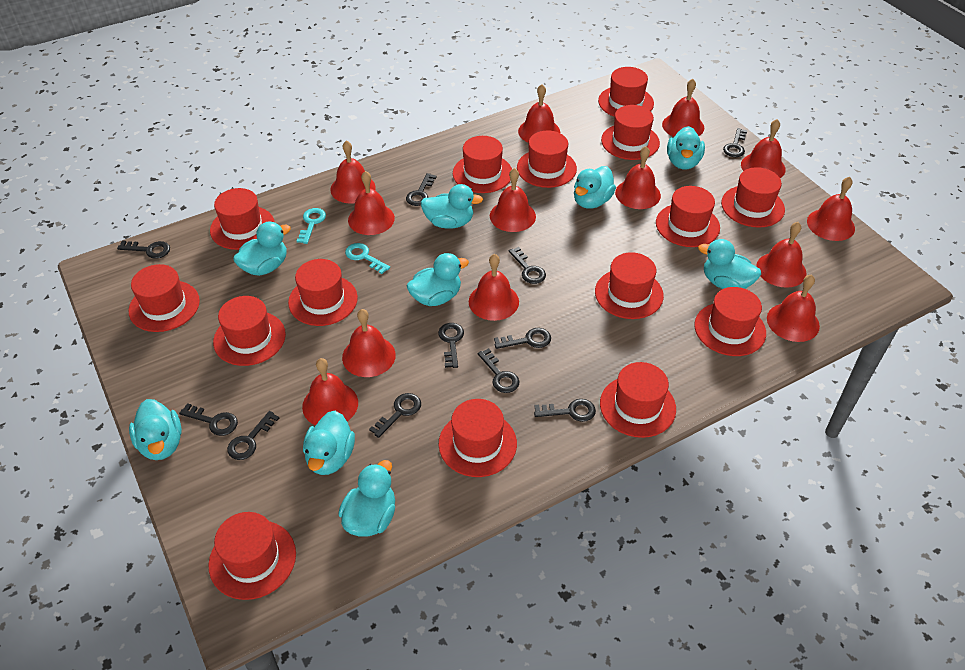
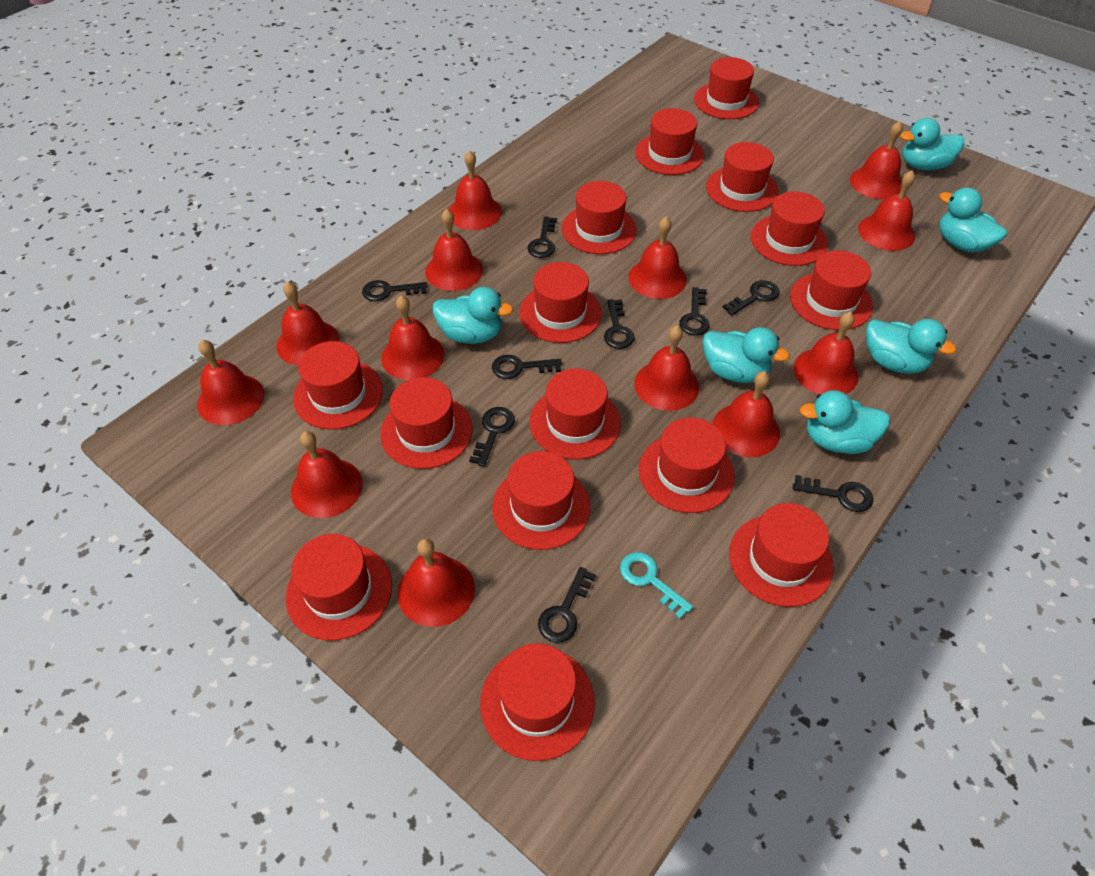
black key: 11 -> 9
turquoise duck: 9 -> 6
turquoise key: 2 -> 1

